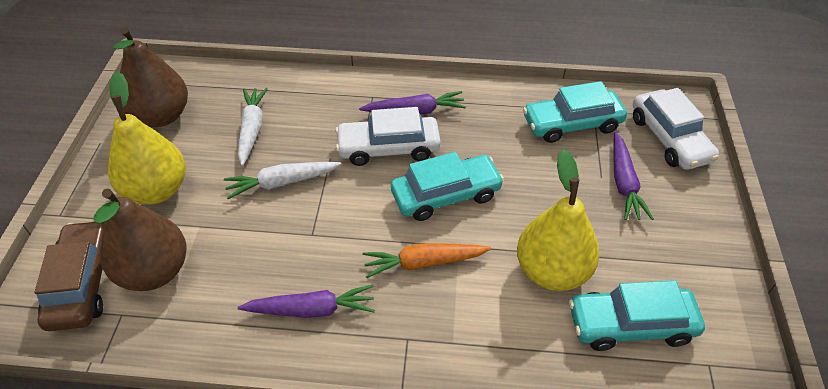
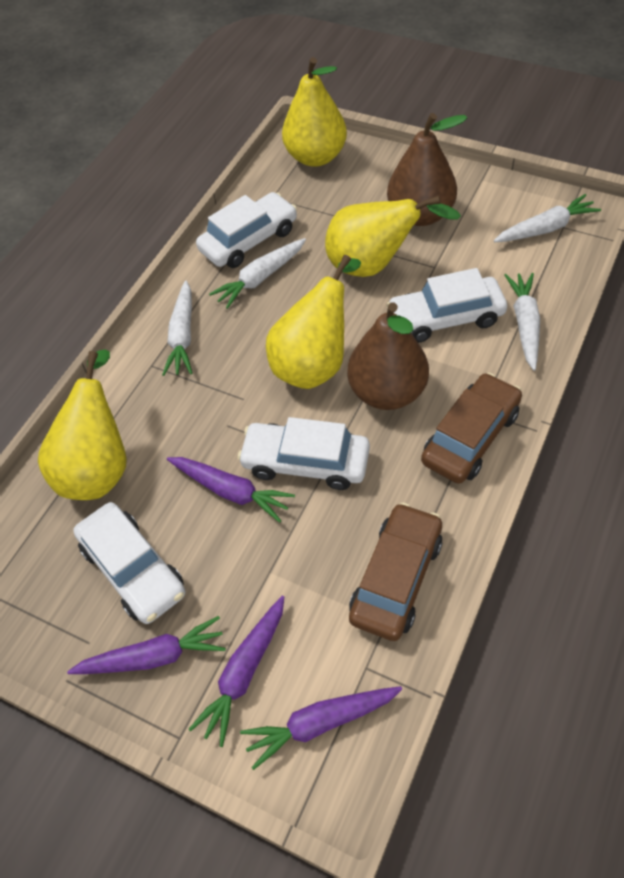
brown car: 1 -> 2
orange carrot: 1 -> 0
purple carrot: 3 -> 4
turquoise car: 3 -> 0
white car: 2 -> 4
white carrot: 2 -> 4
yellow pear: 2 -> 4

